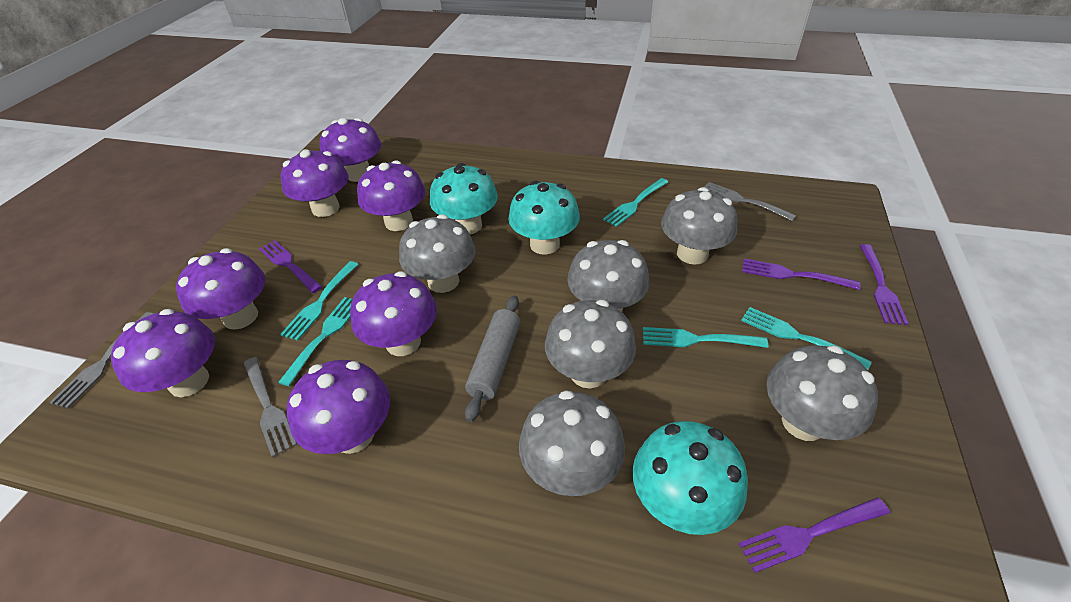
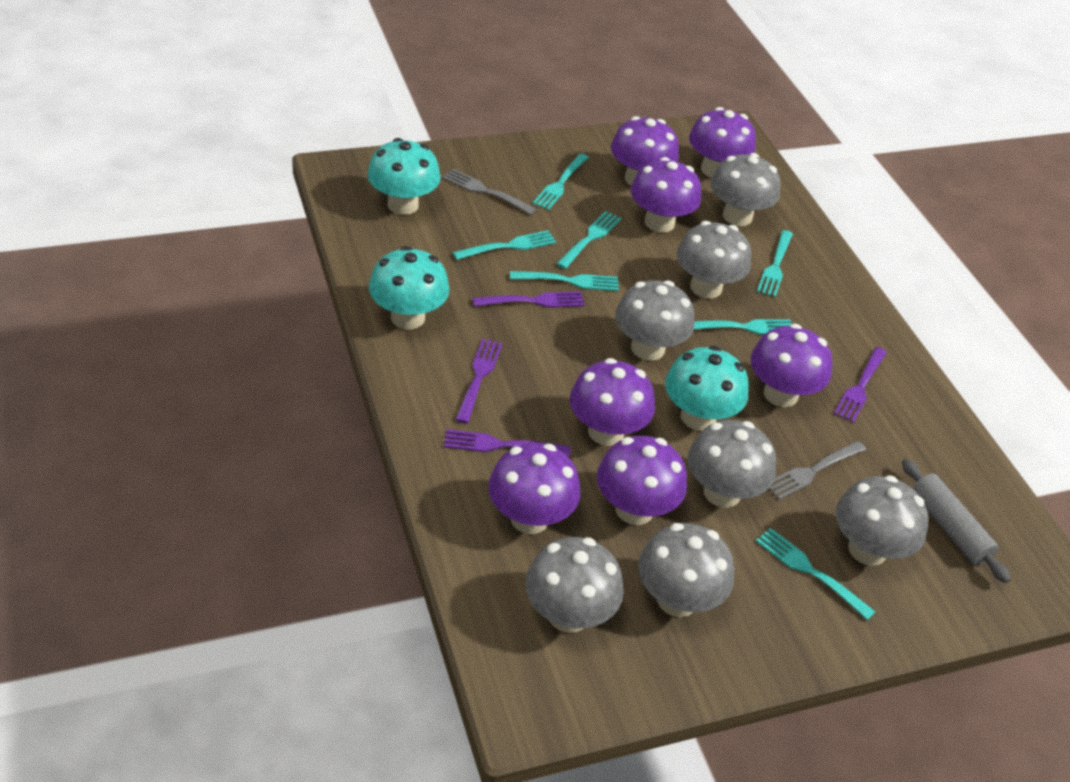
grey fork: 3 -> 2
grey mushroom: 6 -> 7
turquoise fork: 5 -> 7

